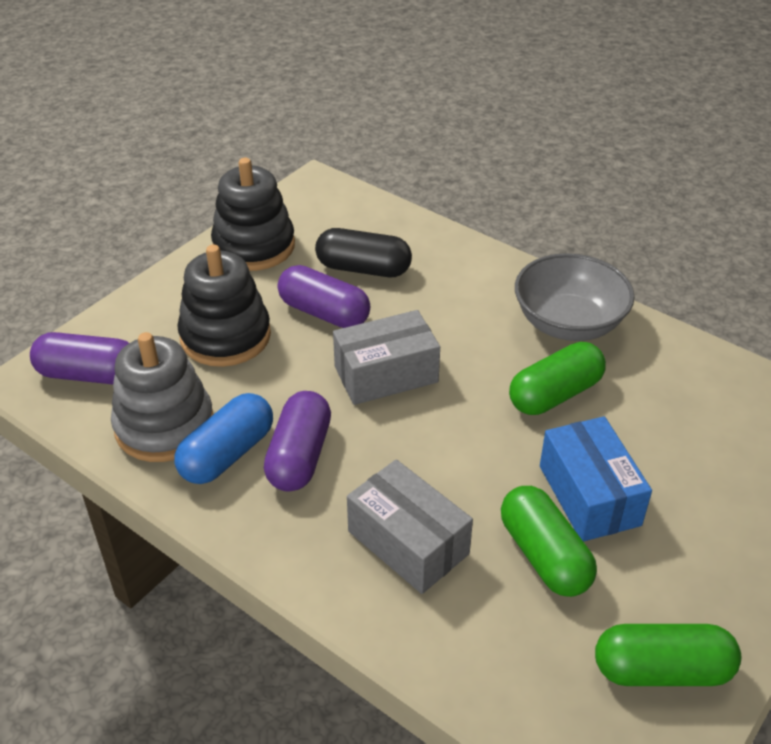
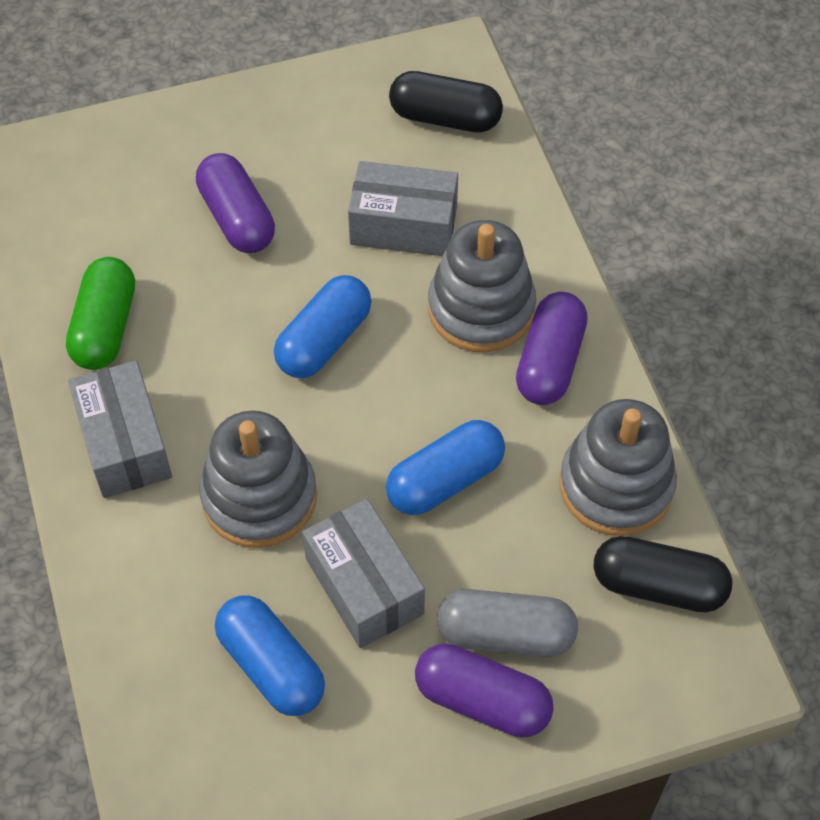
black capsule: 1 -> 2
black stacking toy: 2 -> 0
blue box: 1 -> 0
blue capsule: 1 -> 3
green capsule: 3 -> 1
grey bowl: 1 -> 0
grey box: 2 -> 3
grey capsule: 0 -> 1
grey stacking toy: 1 -> 3

